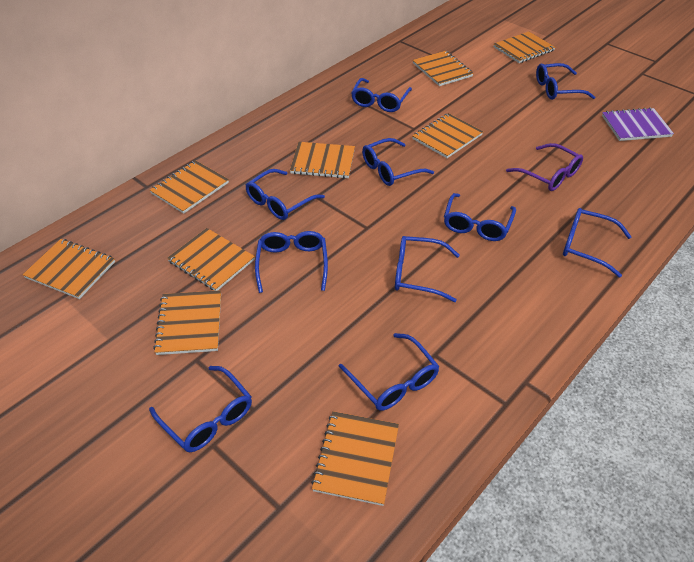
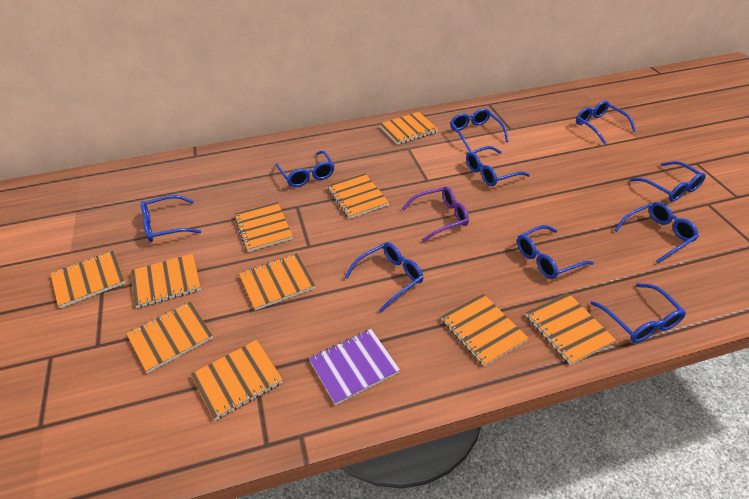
orange notebook: 9 -> 10

